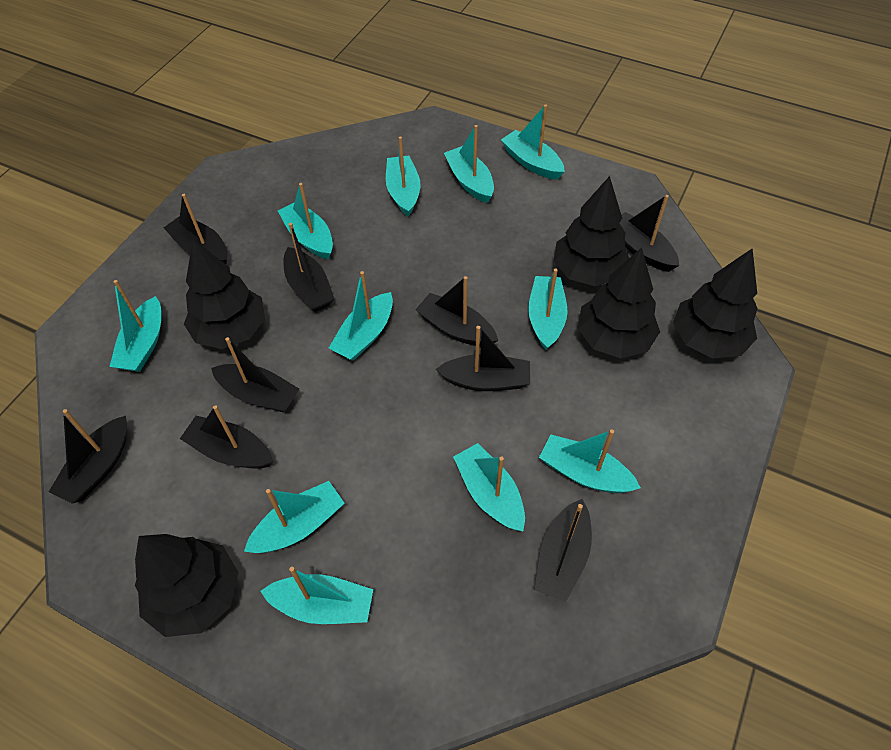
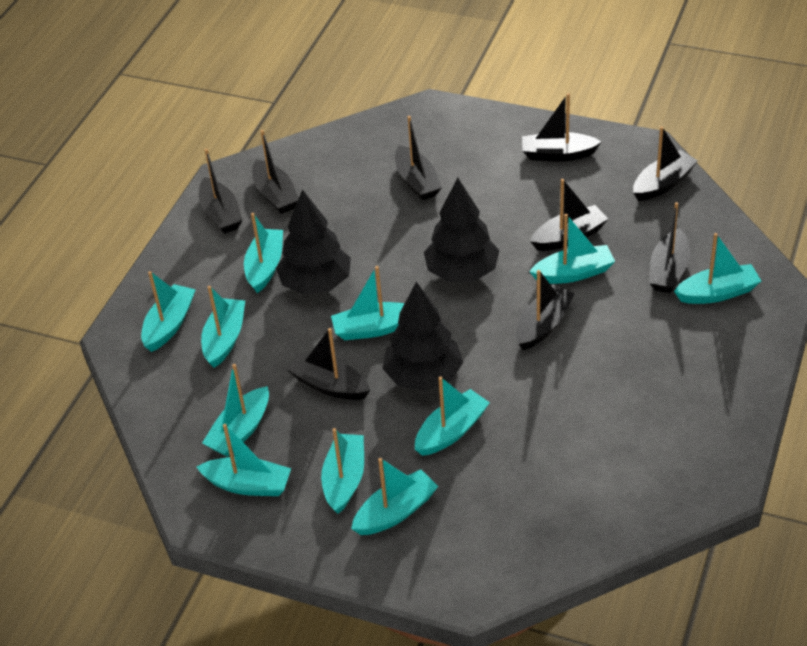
black tree: 5 -> 3

